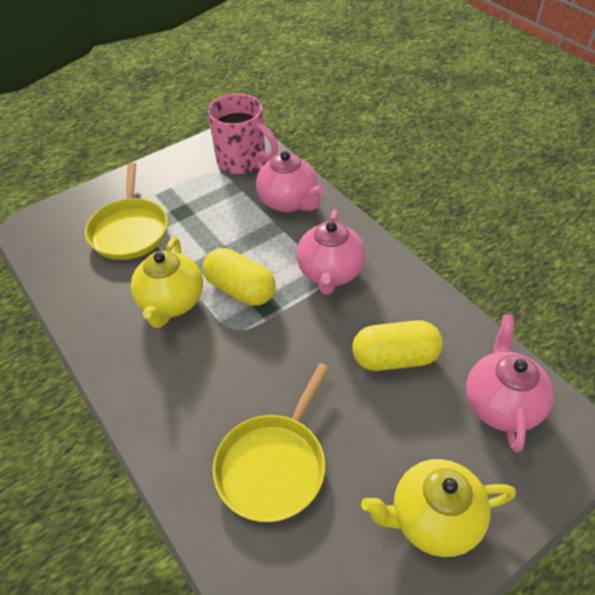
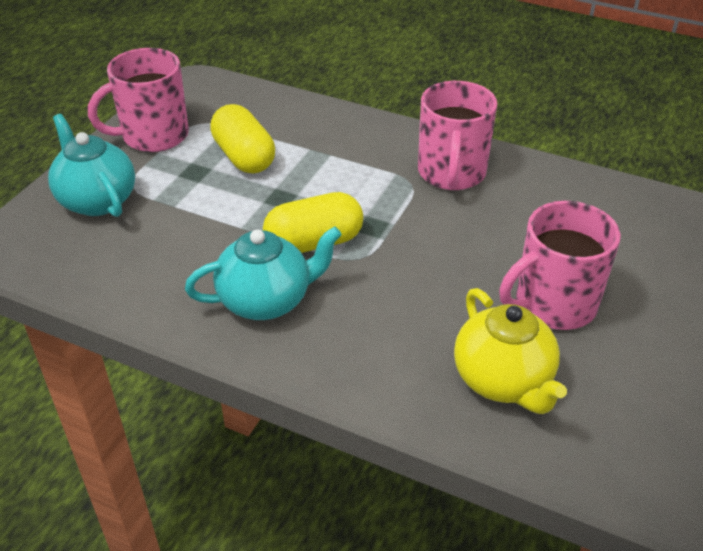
pink mug: 1 -> 3
pink teapot: 3 -> 0
turquoise teapot: 0 -> 2
yellow pan: 2 -> 0
yellow teapot: 2 -> 1

